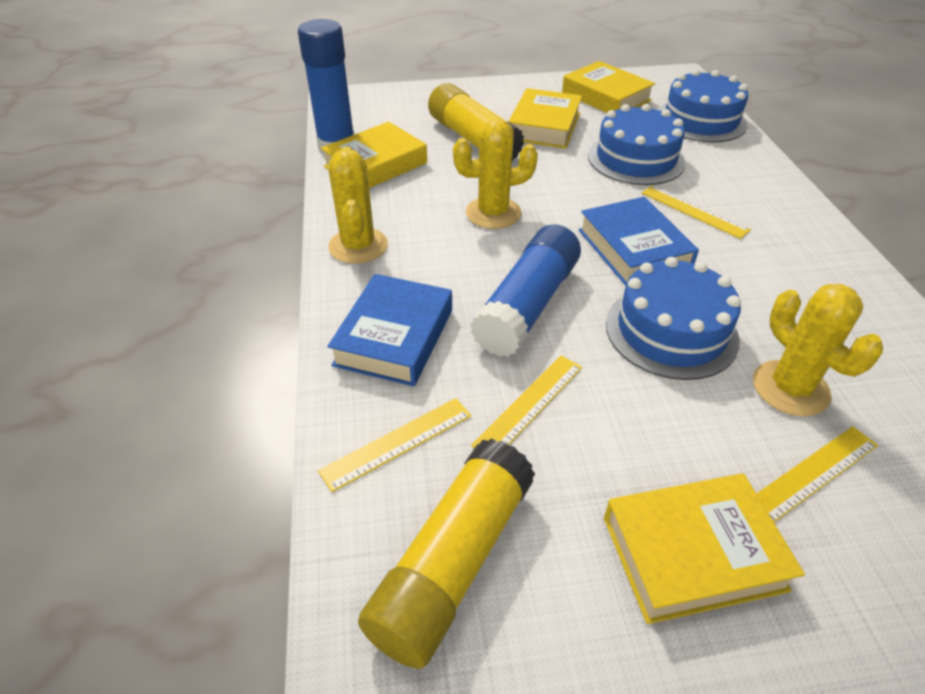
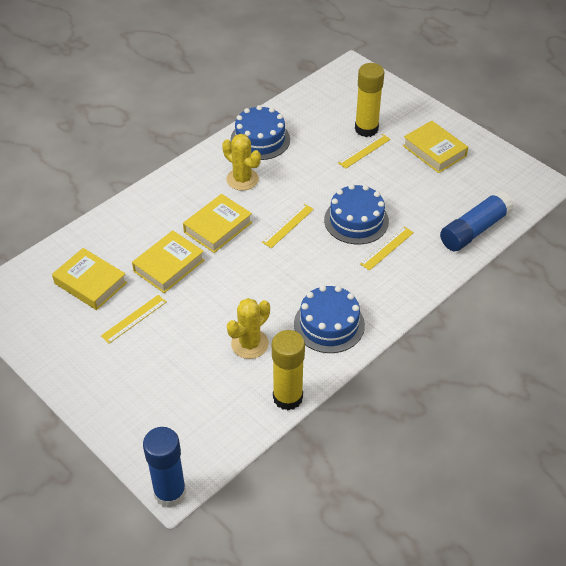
blue book: 2 -> 0
yellow cactus: 3 -> 2

